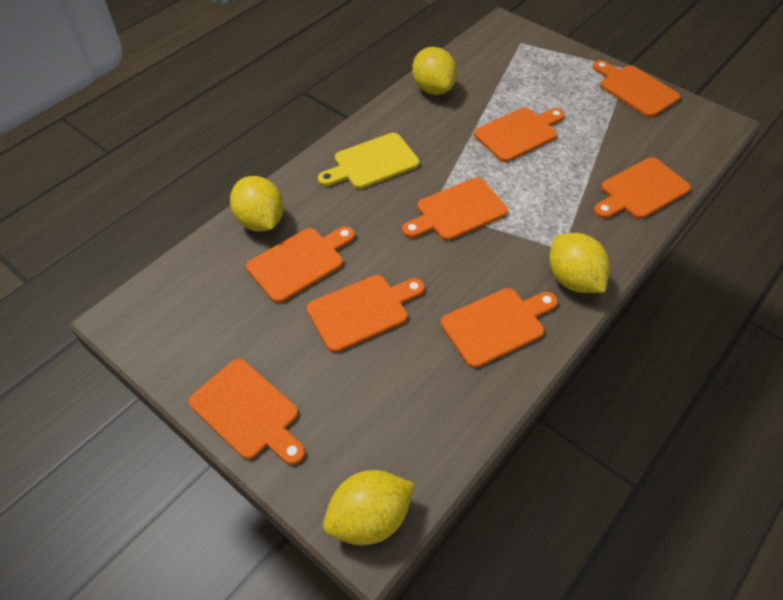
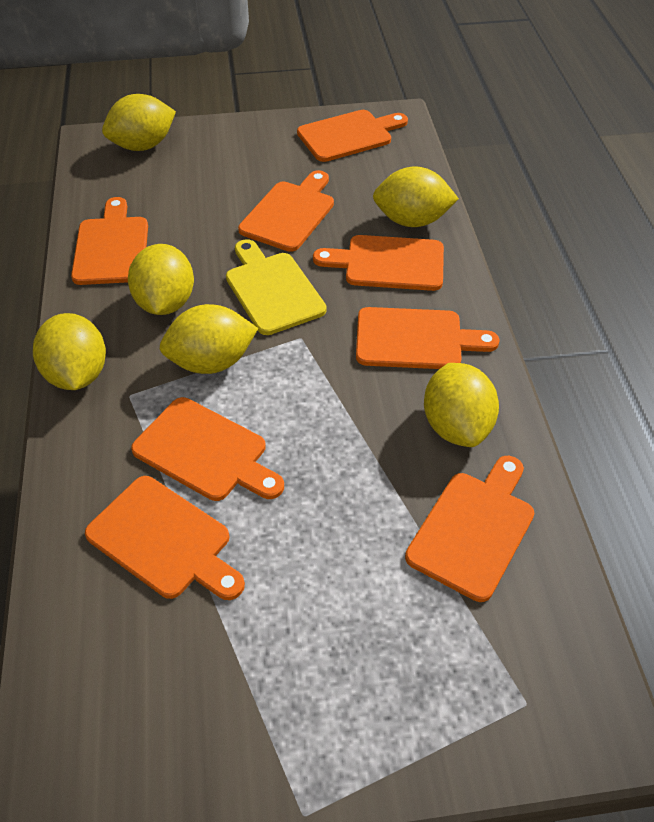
yellow lemon: 4 -> 6

